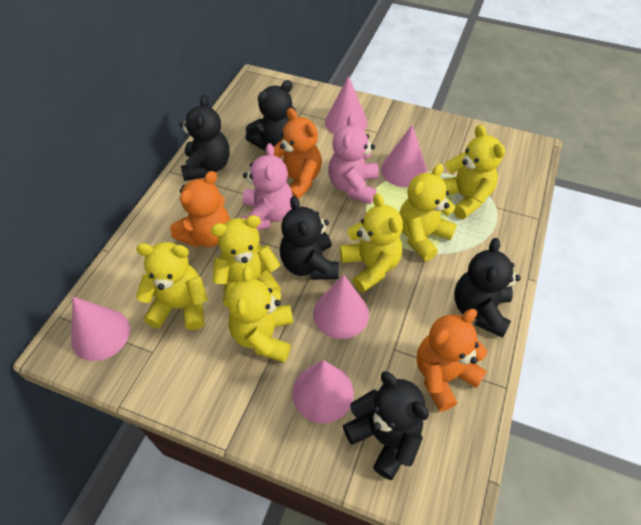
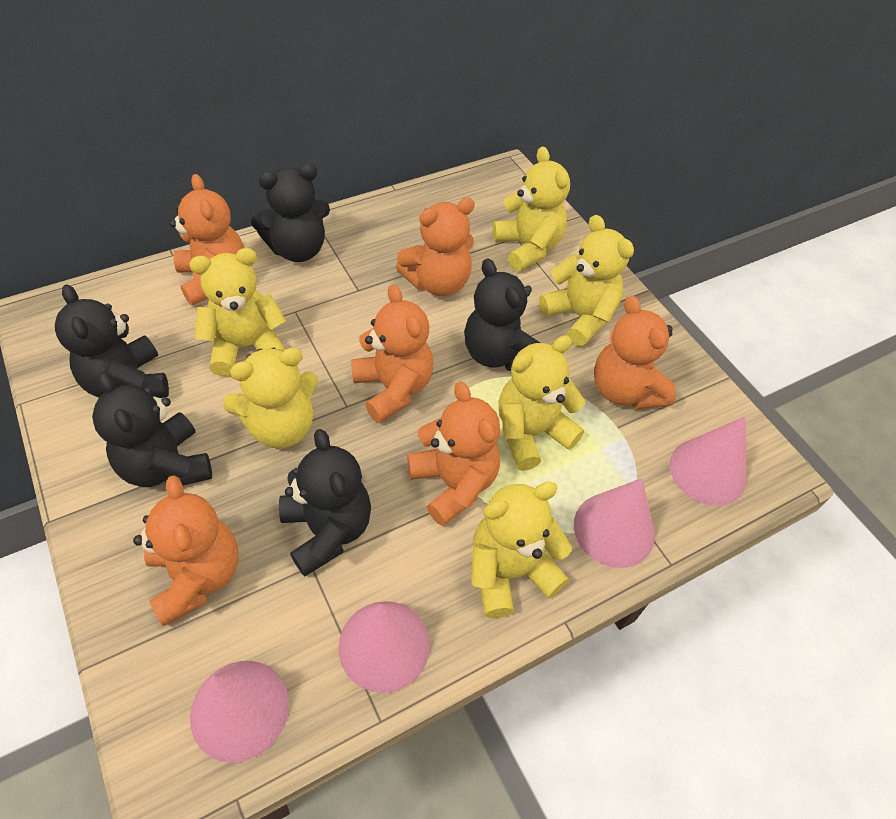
orange teddy bear: 3 -> 6
pink cone: 5 -> 4
pink teddy bear: 2 -> 0

